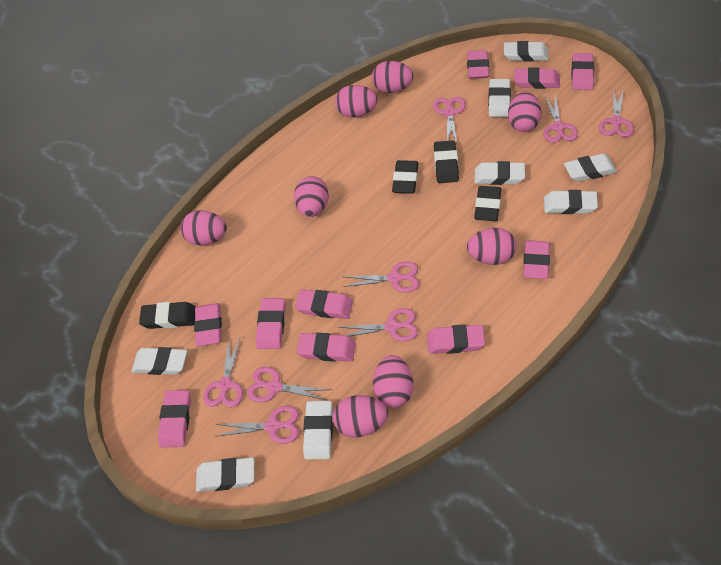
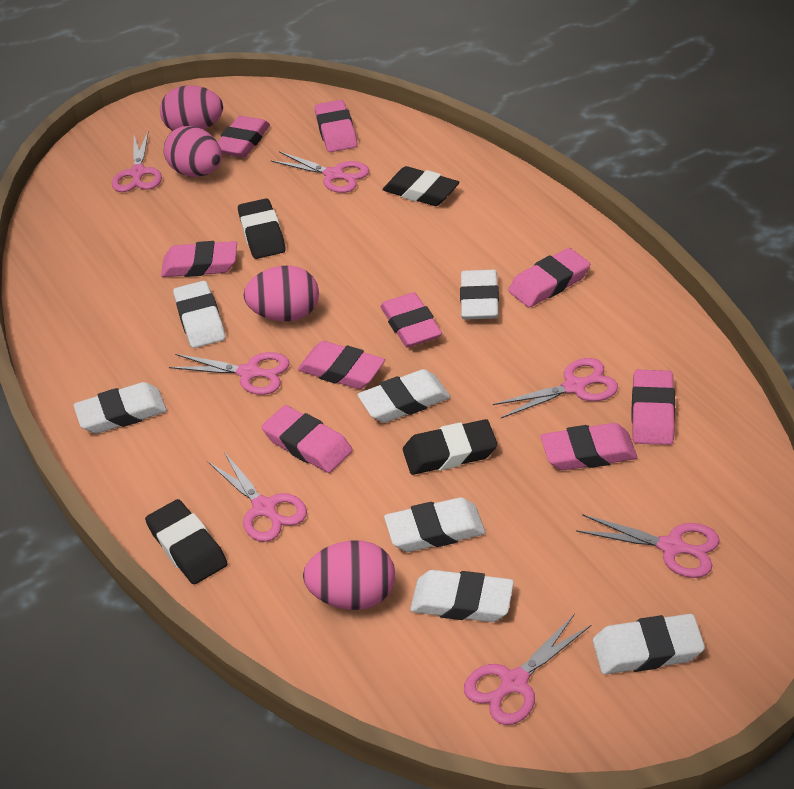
pink egg: 8 -> 4
pink eraser: 10 -> 9
pink scissors: 8 -> 7
white eraser: 8 -> 7

